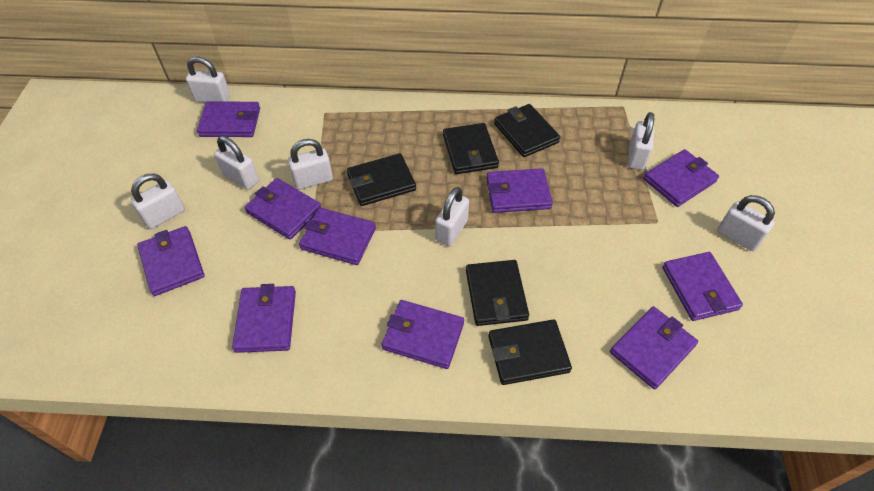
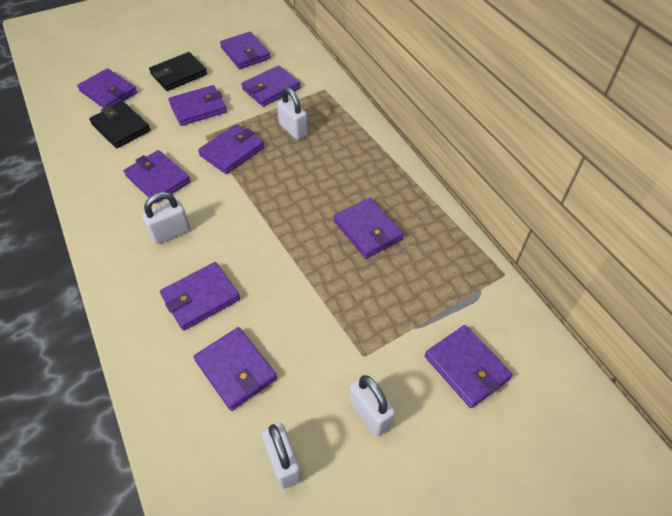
black wallet: 5 -> 2
white padlock: 7 -> 4

